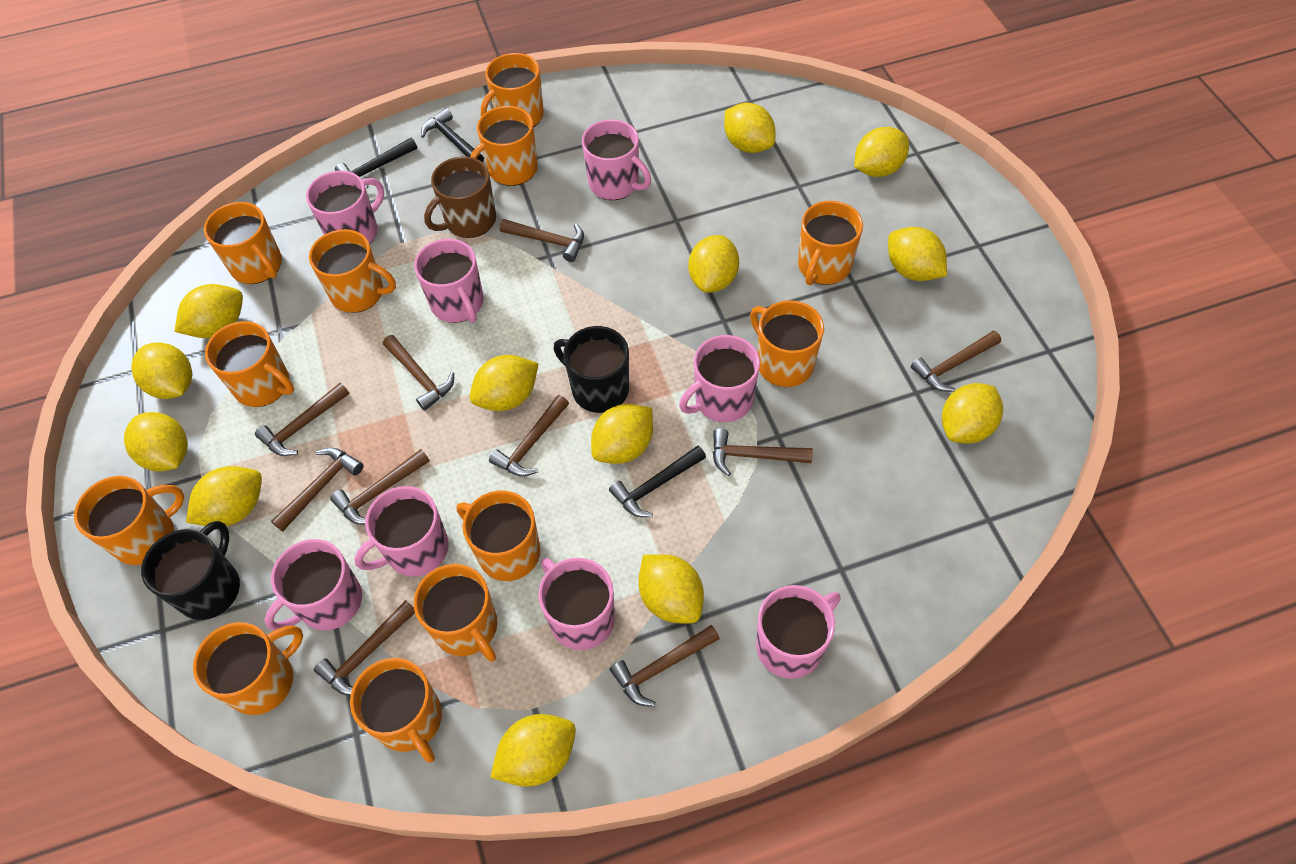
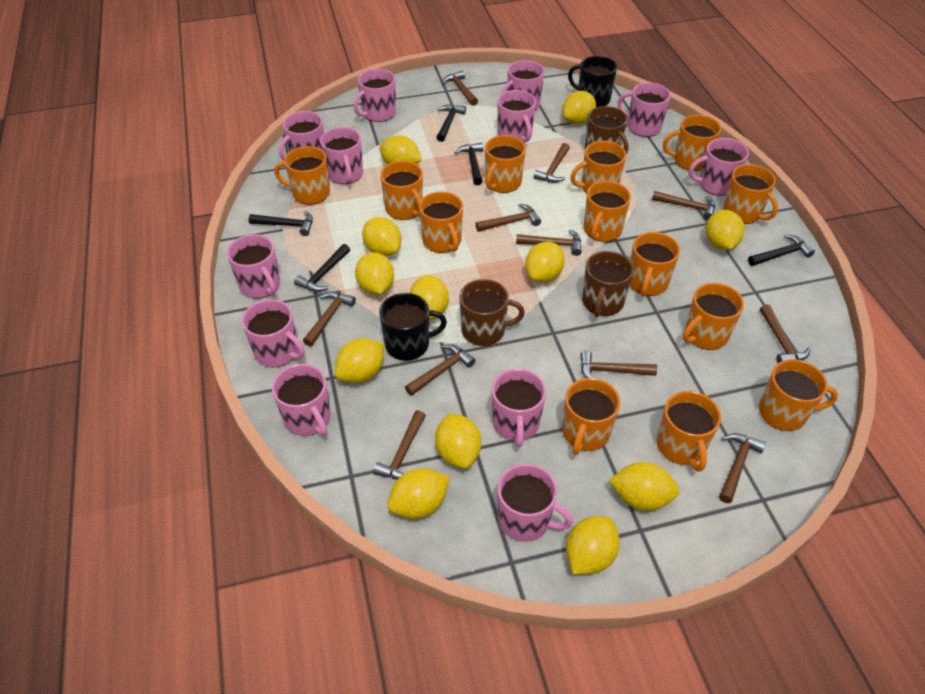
black hammer: 3 -> 5
brown hammer: 10 -> 11
brown mug: 1 -> 3
orange mug: 12 -> 13
pink mug: 8 -> 12
yellow lemon: 13 -> 12

